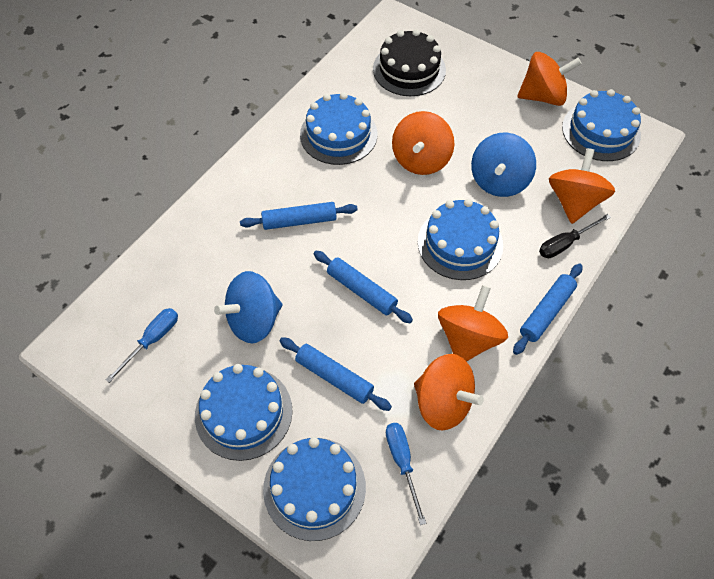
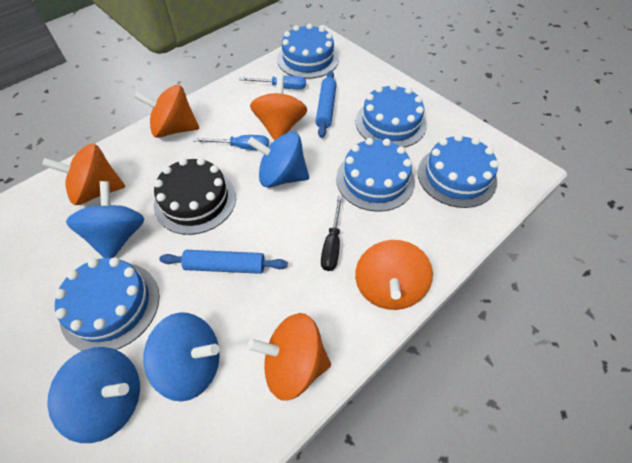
blue rolling pin: 4 -> 2
blue spinning top: 2 -> 4

